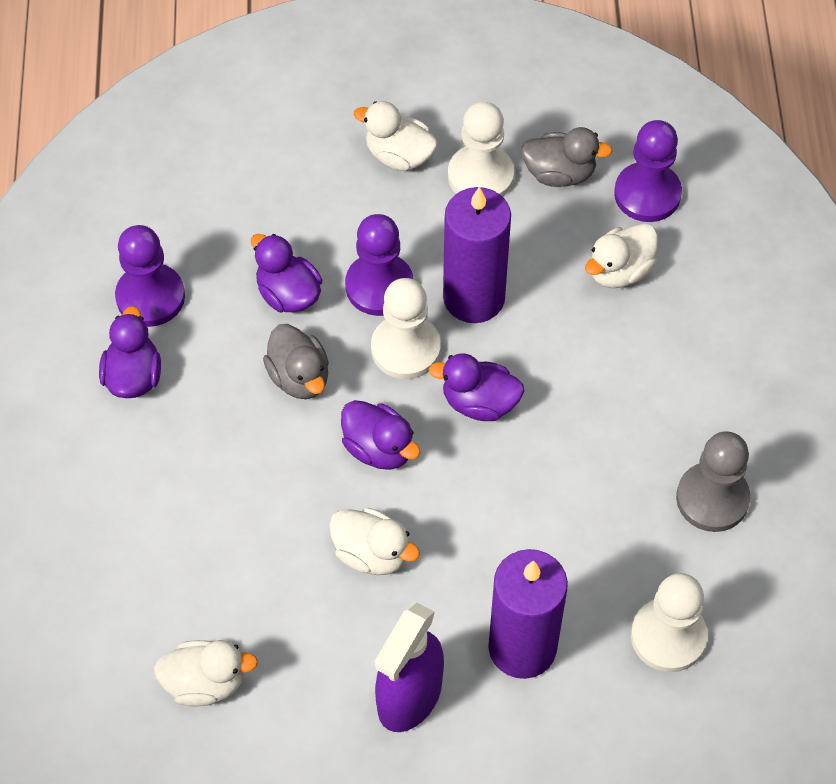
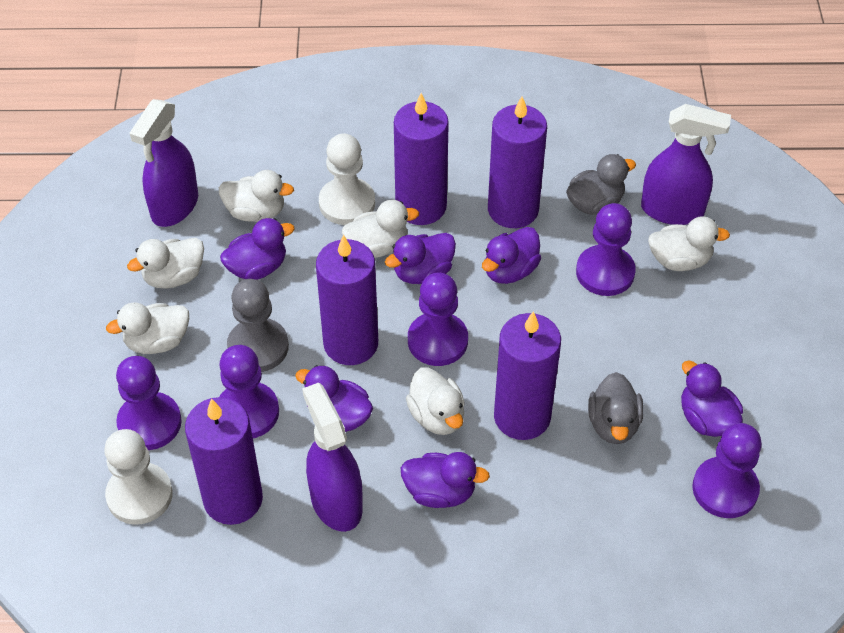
purple candle: 2 -> 5
purple duck: 4 -> 6
purple pawn: 3 -> 5
purple spray bottle: 1 -> 3
white duck: 4 -> 6
white pawn: 3 -> 2

